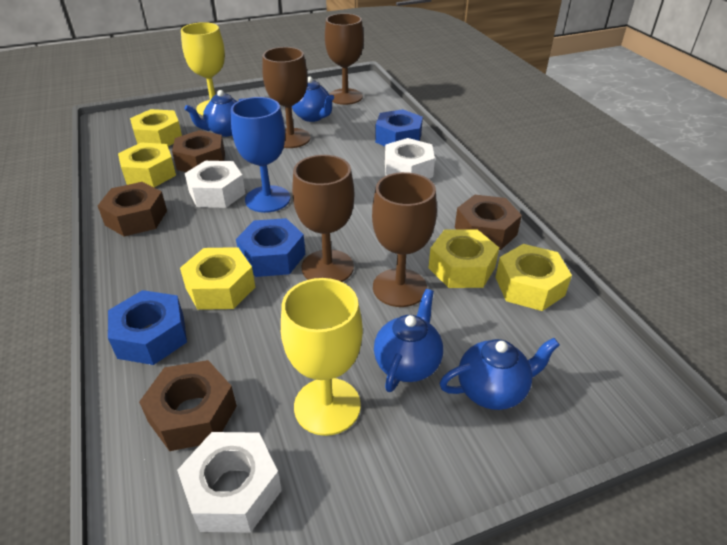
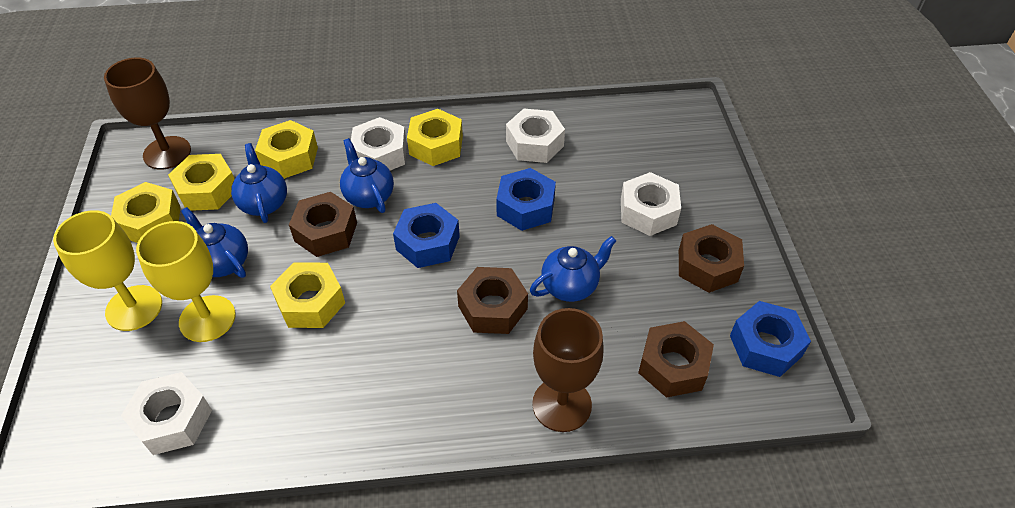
blue goblet: 1 -> 0
brown goblet: 4 -> 2
white nut: 3 -> 4

